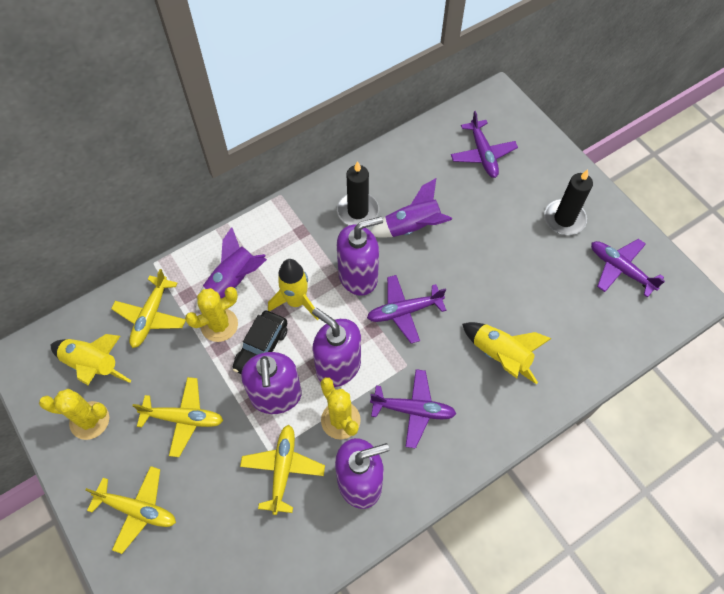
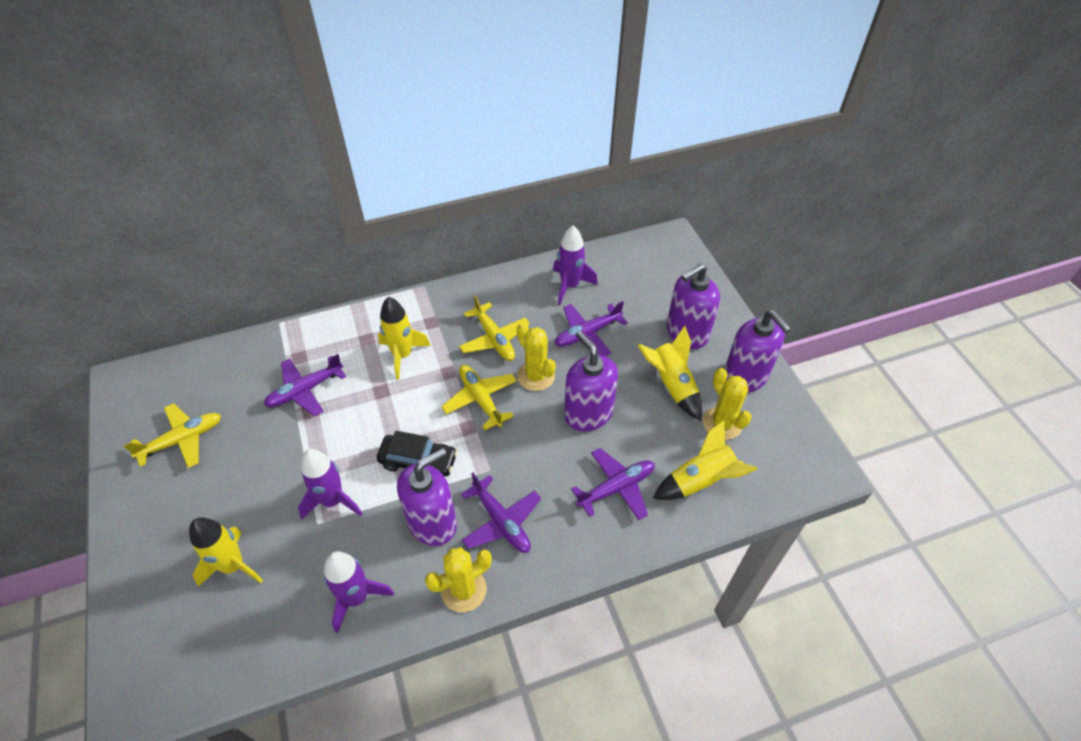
black candle: 2 -> 0
purple rocket: 2 -> 3
yellow plane: 4 -> 3
yellow rocket: 3 -> 4

